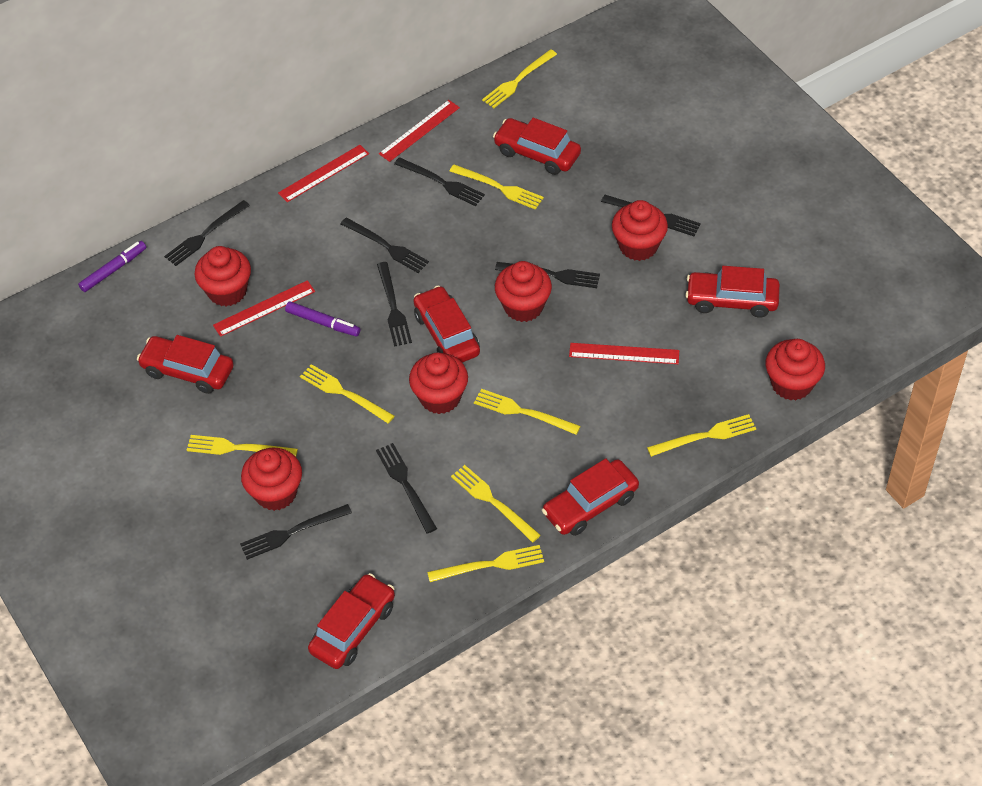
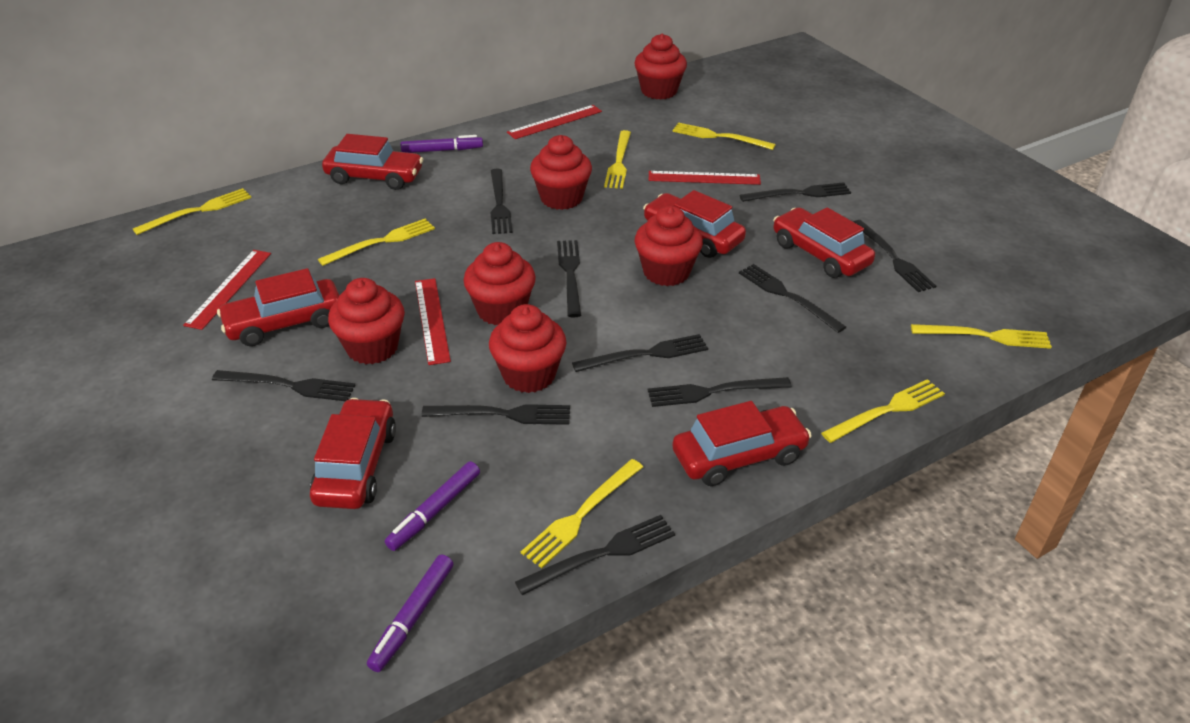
black fork: 8 -> 10
purple marker: 2 -> 3
yellow fork: 8 -> 7

